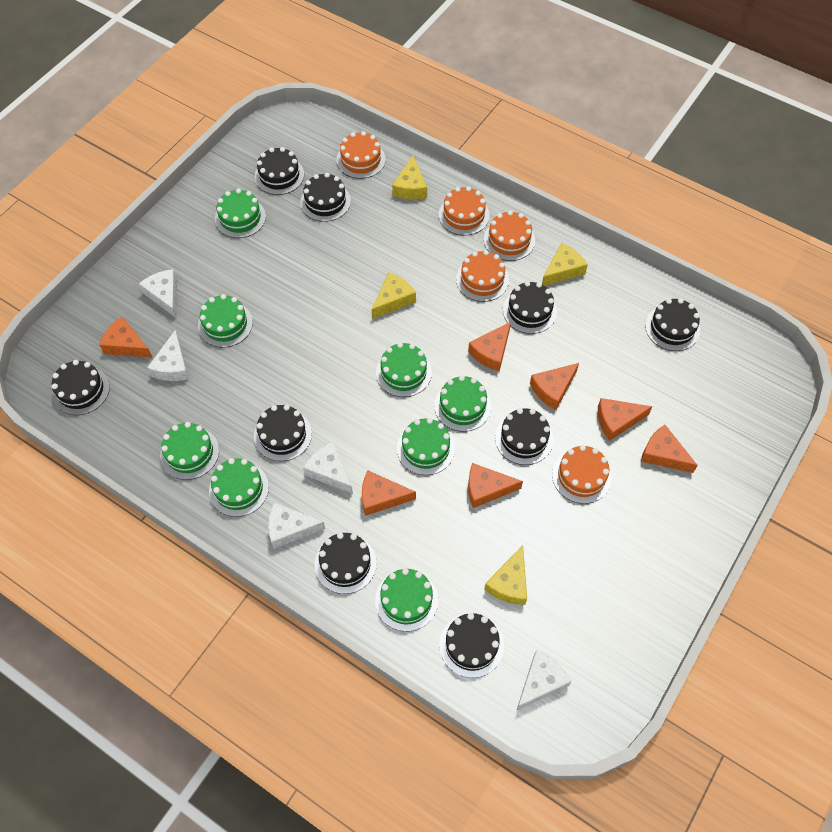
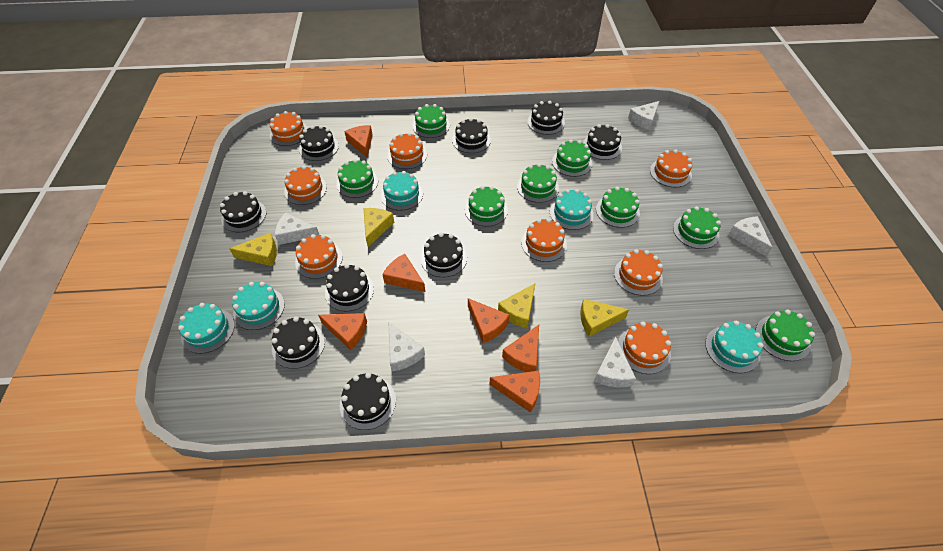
orange cake: 5 -> 8
orange cheese: 7 -> 6
turquoise cake: 0 -> 5

